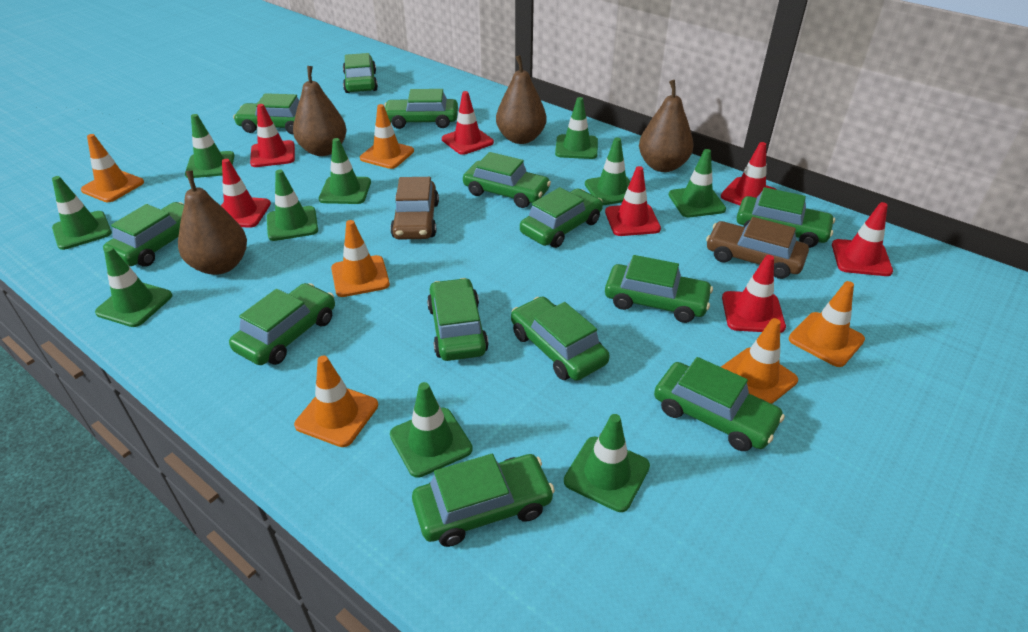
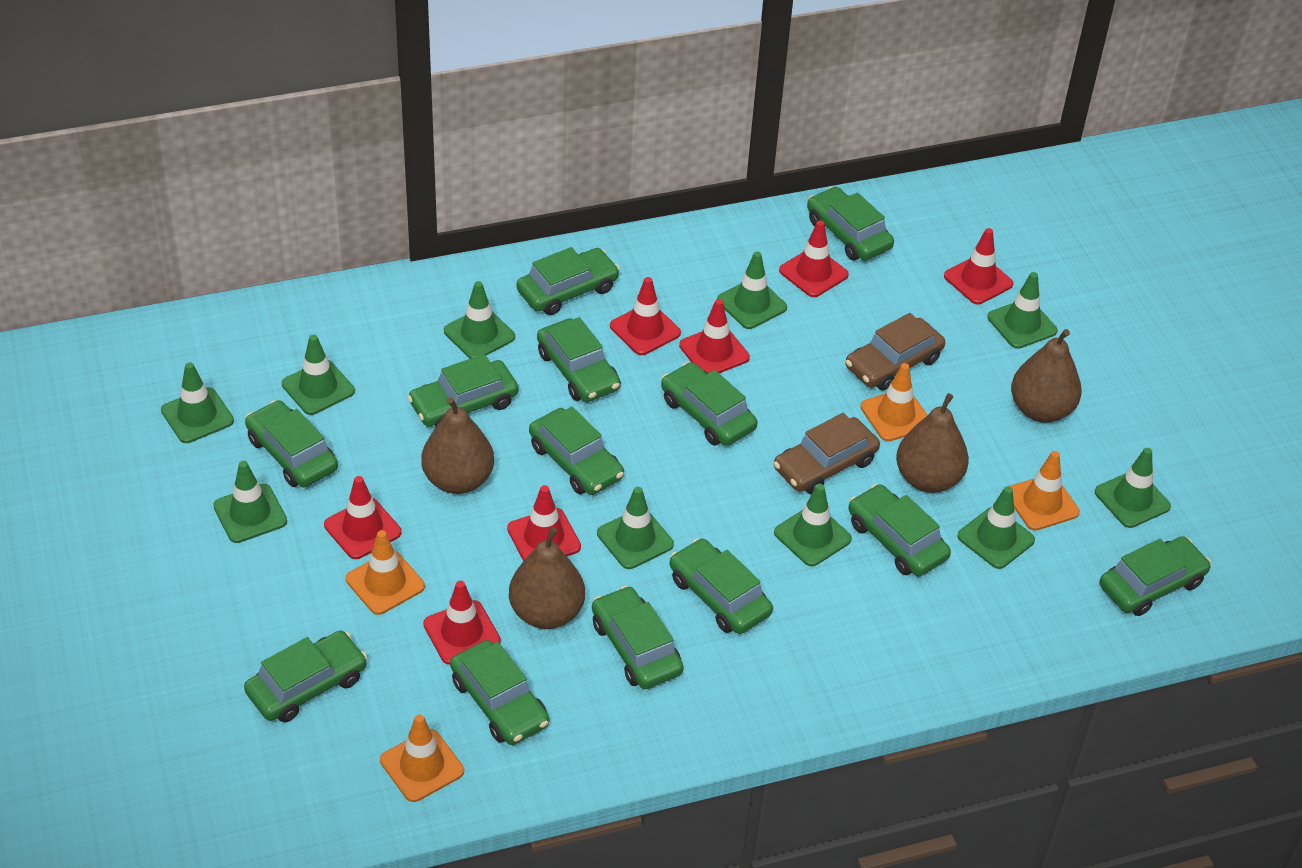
orange traffic cone: 6 -> 4

